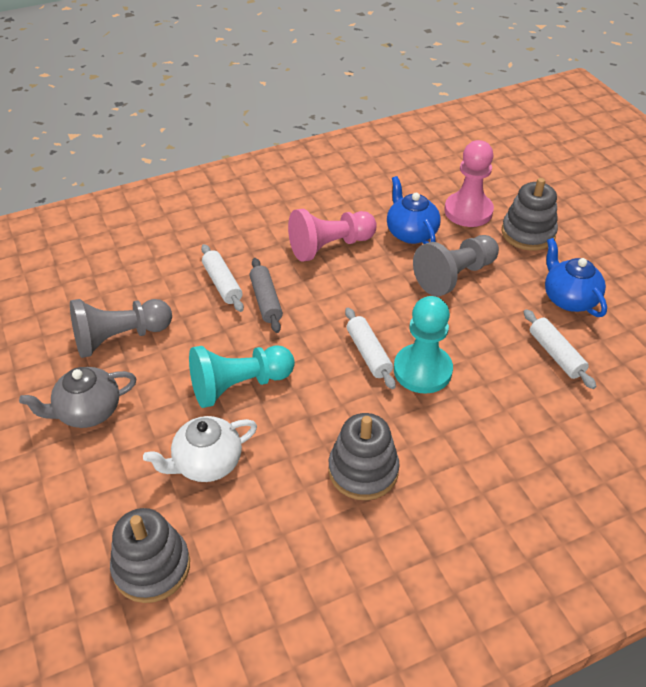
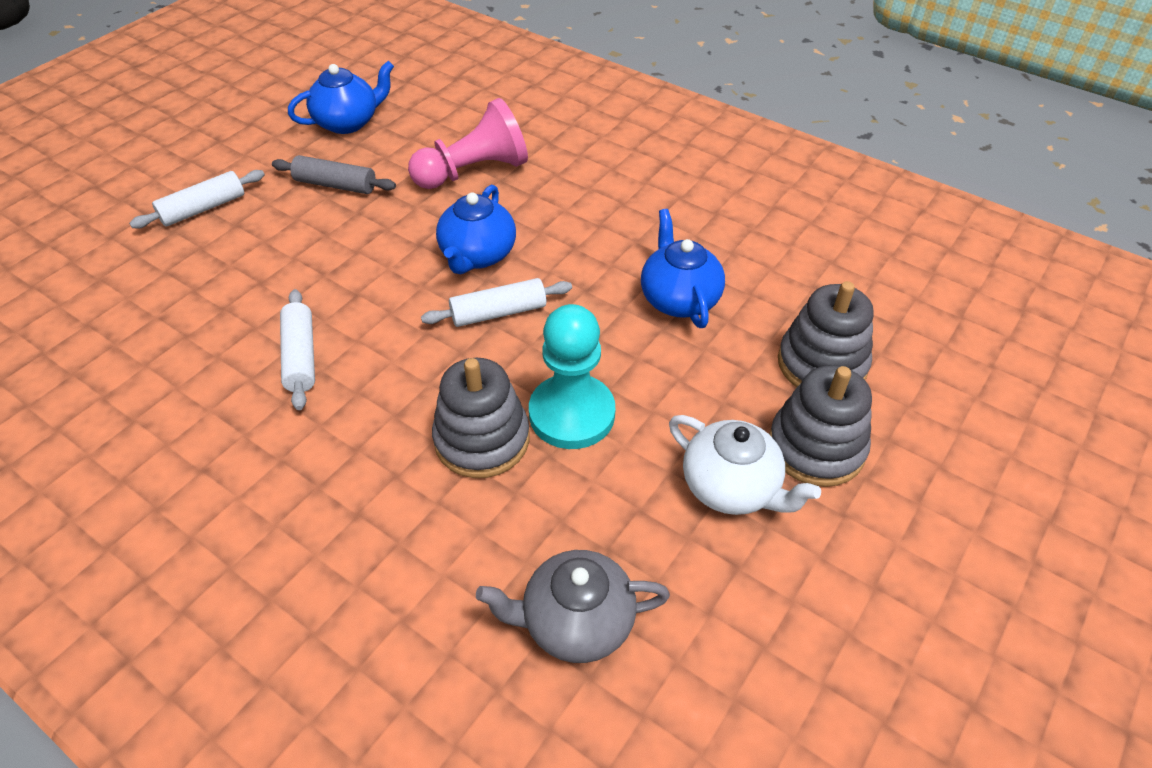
blue teapot: 2 -> 3
grey pawn: 2 -> 0
pink pawn: 2 -> 1
turquoise pawn: 2 -> 1

